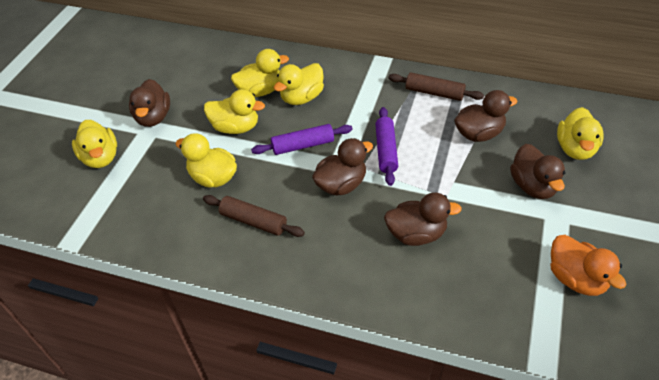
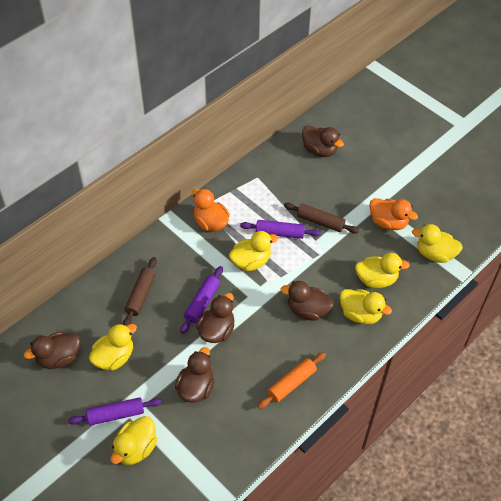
orange duck: 1 -> 2
orange rolling pin: 0 -> 1
purple rolling pin: 2 -> 3

